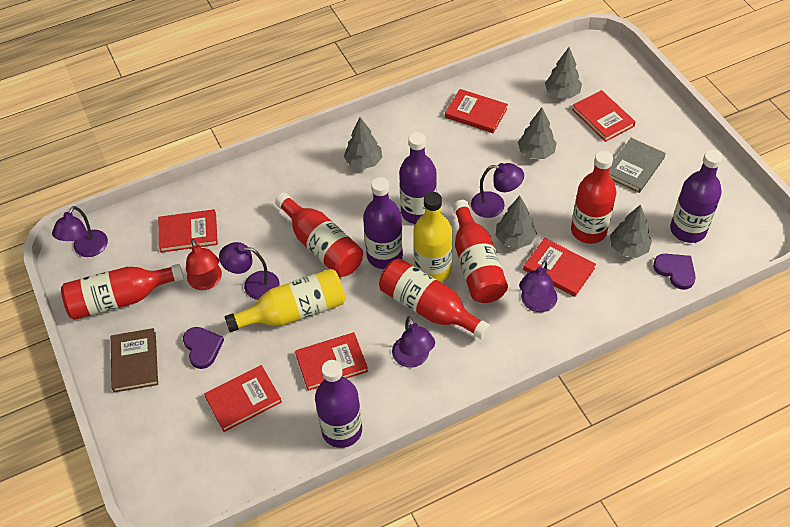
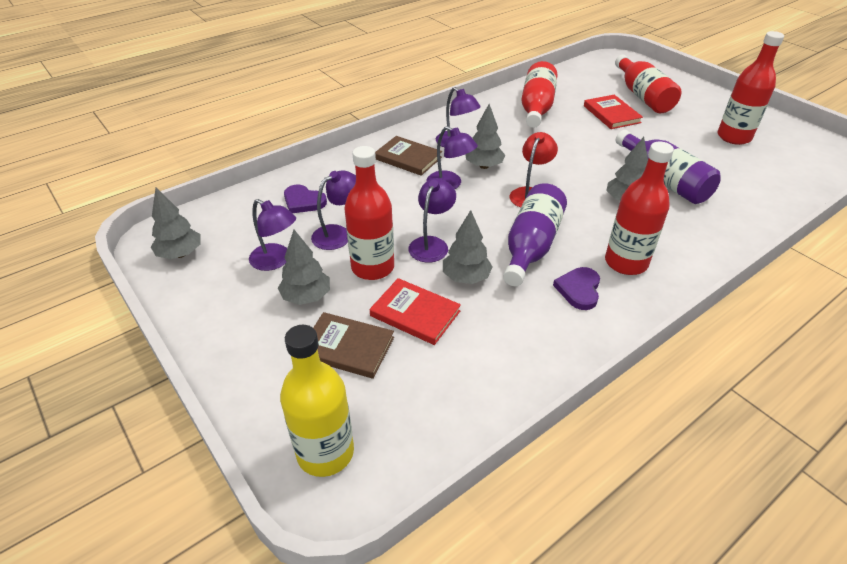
brown book: 1 -> 2
grey book: 1 -> 0
purple bottle: 4 -> 2
red book: 6 -> 2
yellow bottle: 2 -> 1

